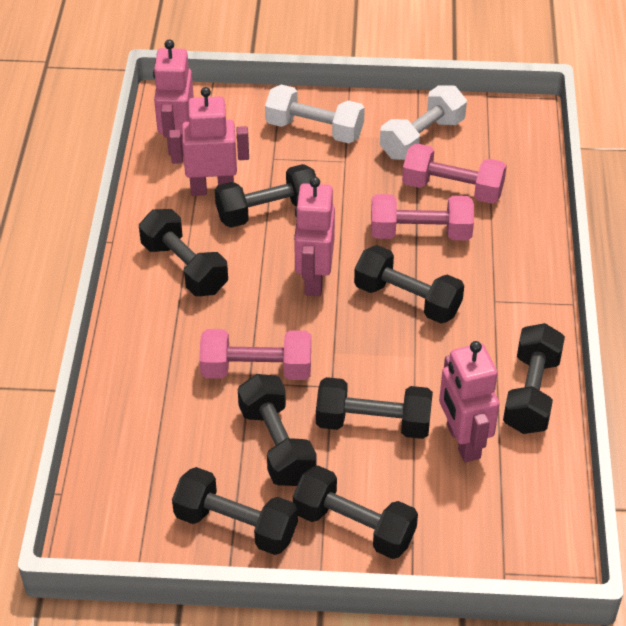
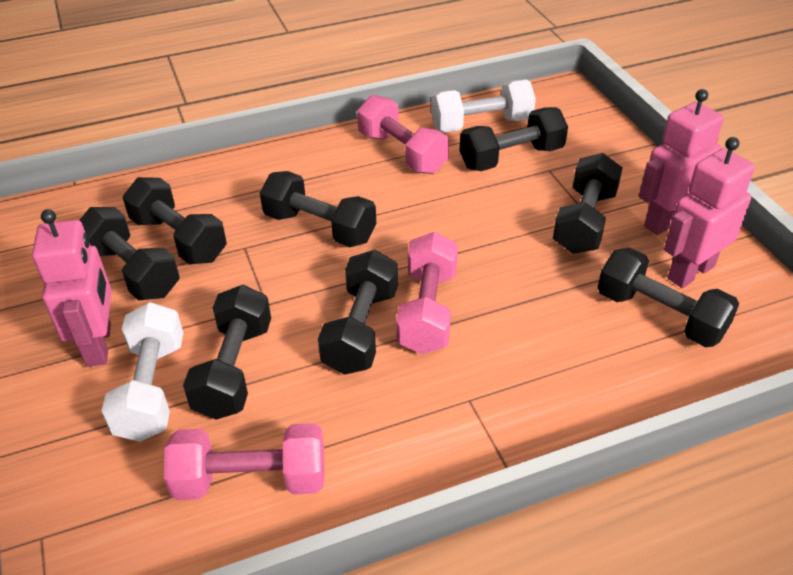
pink robot: 4 -> 3

